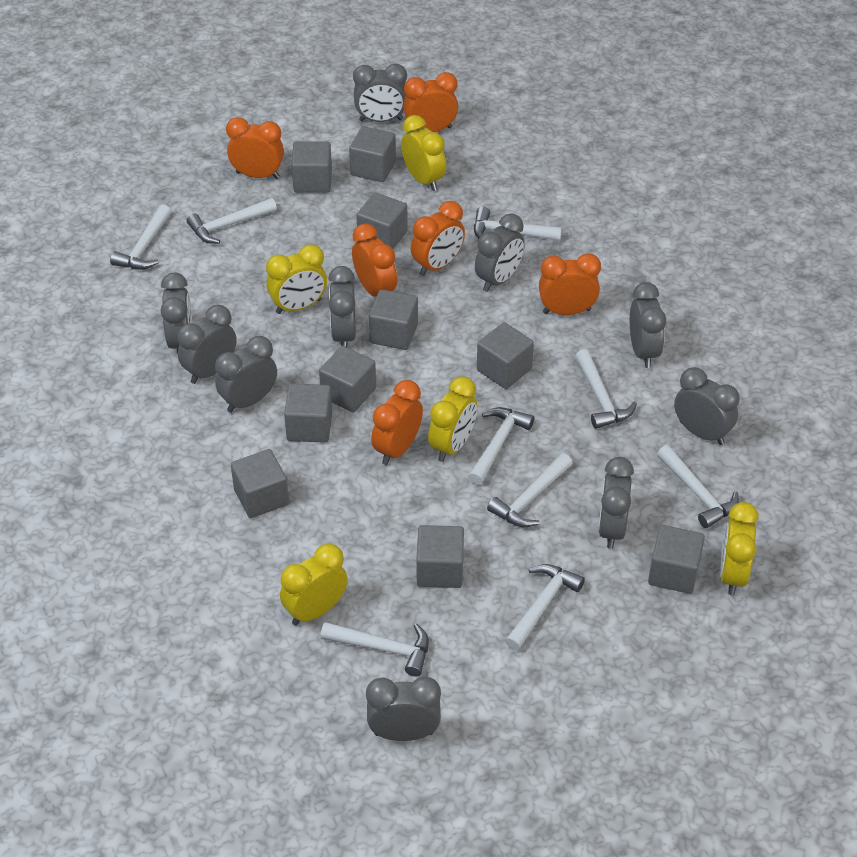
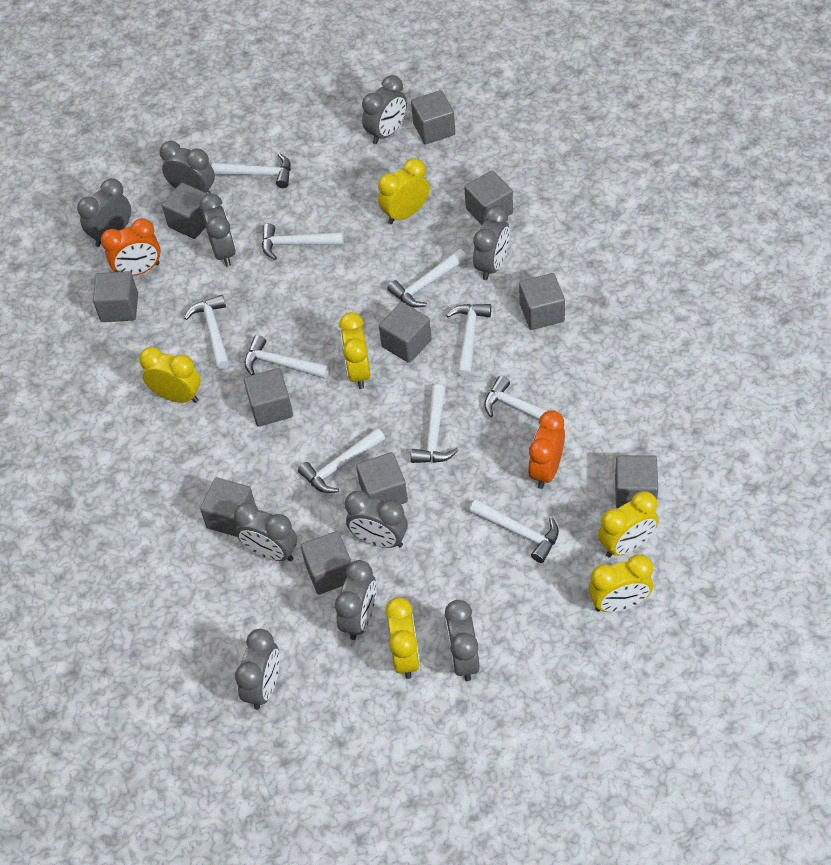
grey cube: 10 -> 11
orange clock: 6 -> 2
white hammer: 9 -> 10
yellow clock: 5 -> 6

